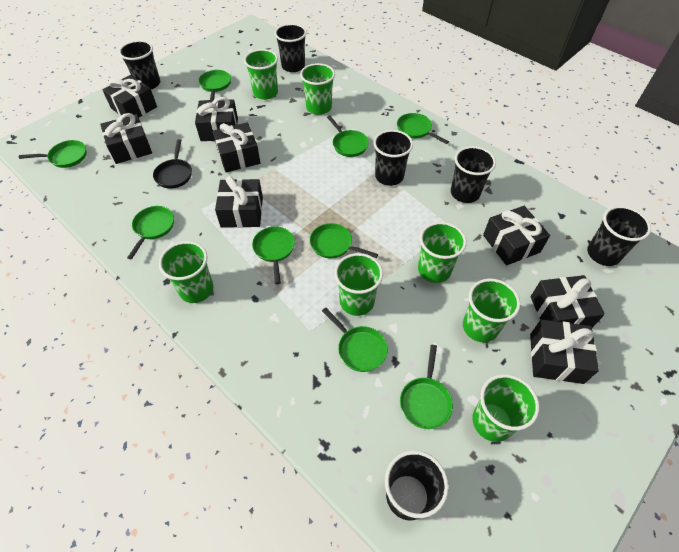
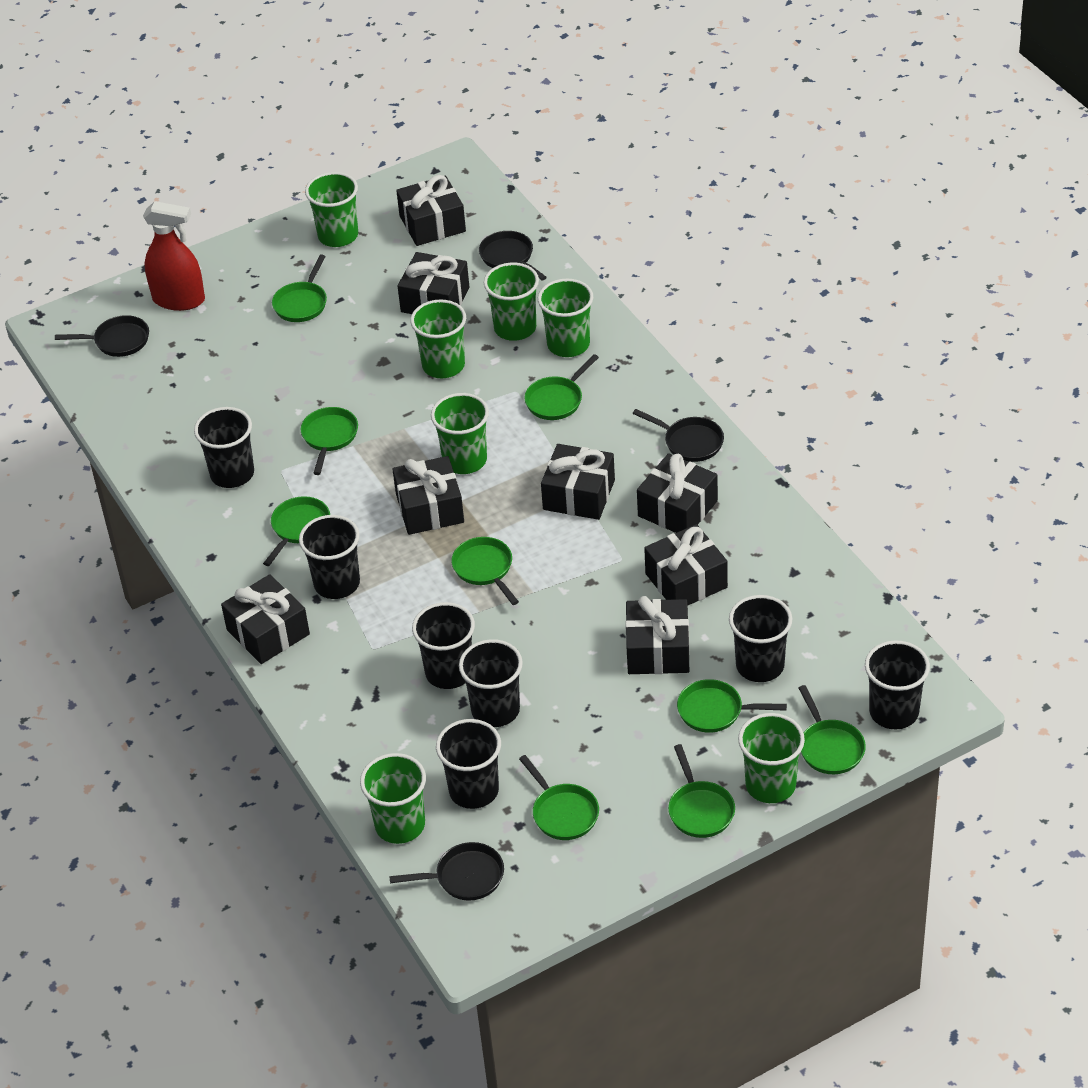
black cup: 6 -> 7
black pan: 1 -> 4
red spray bottle: 0 -> 1

